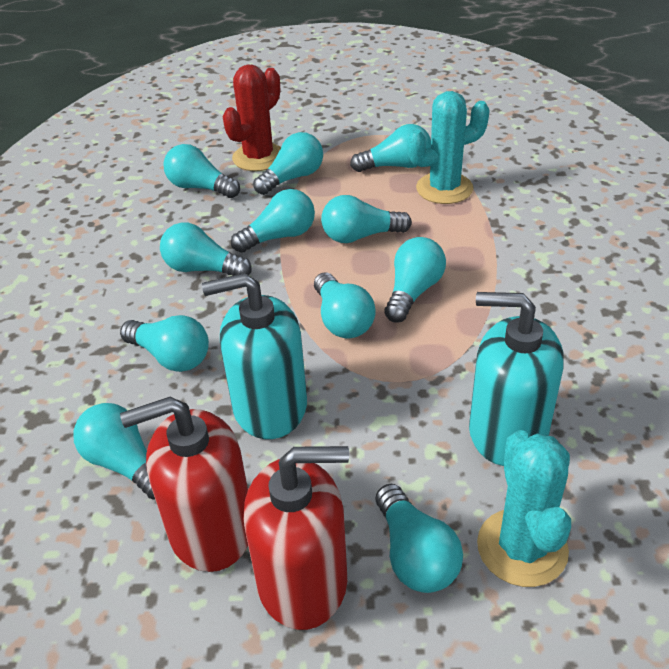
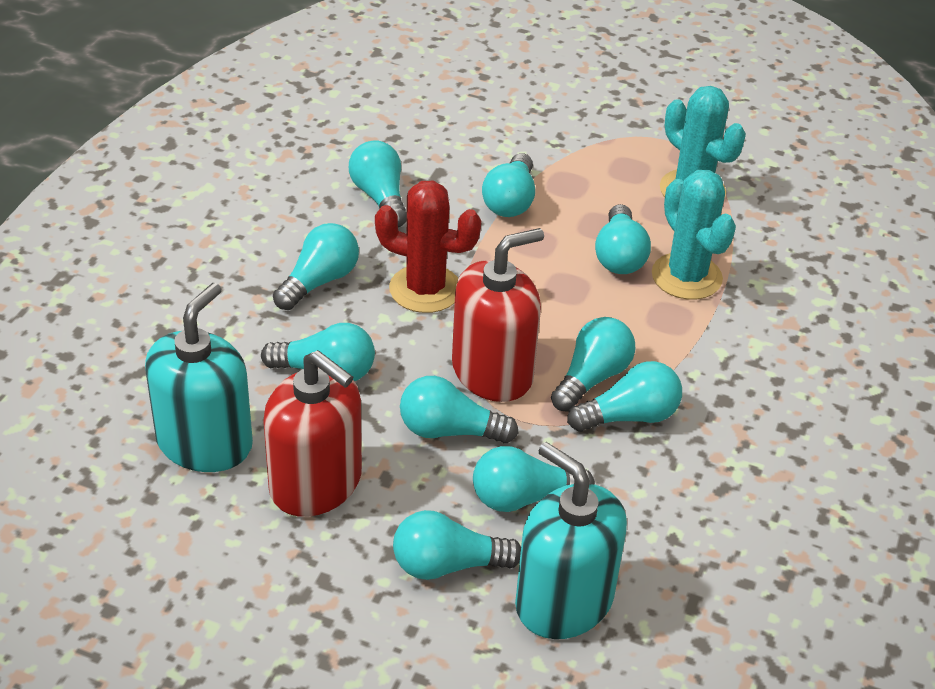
turquoise light bulb: 11 -> 10

